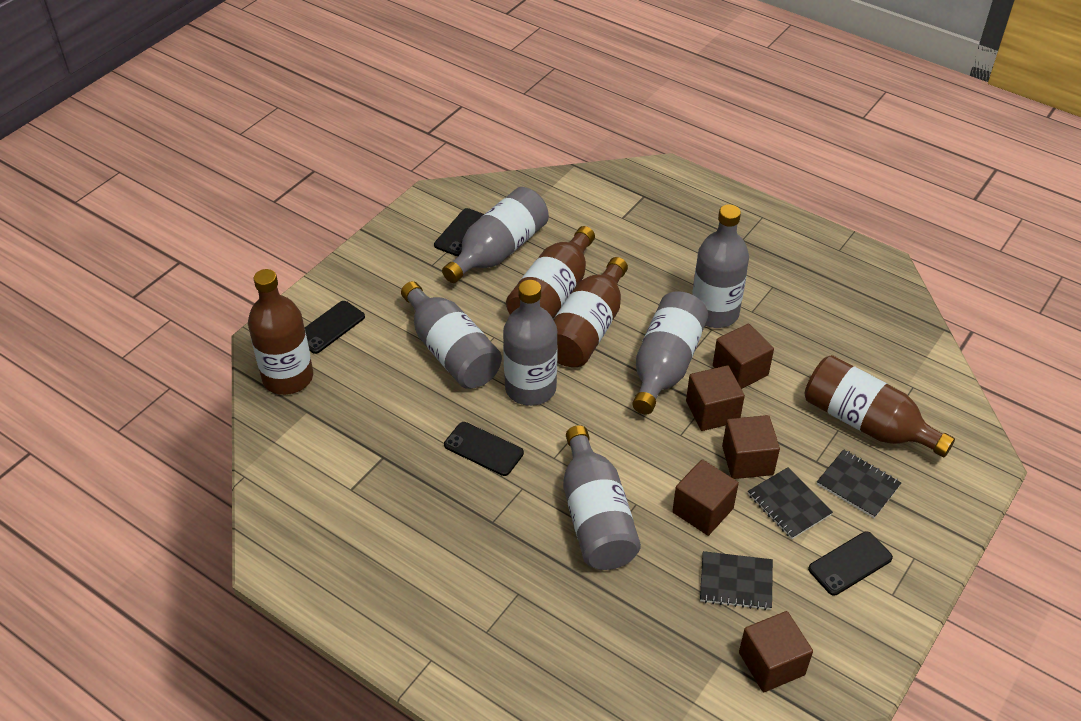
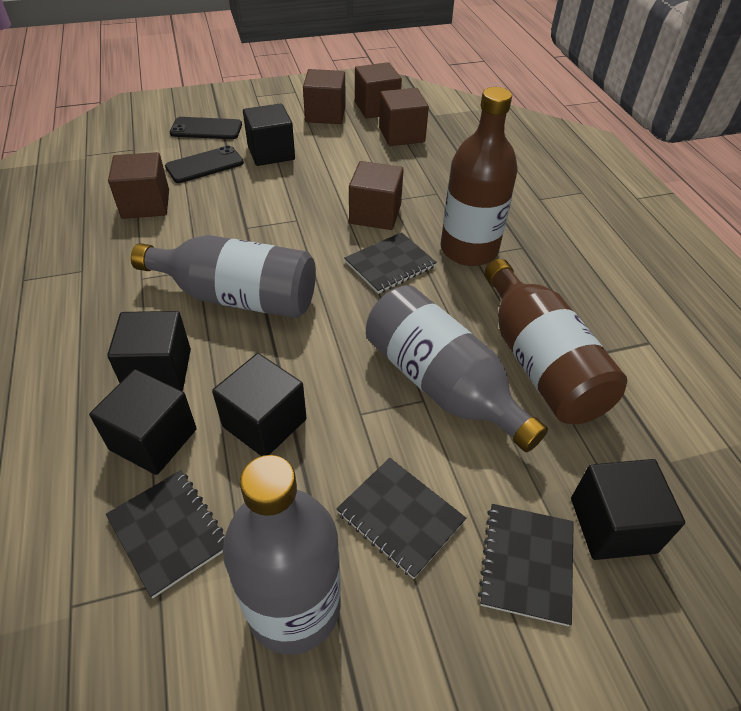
black cube: 0 -> 5
black notebook: 3 -> 4
black phone: 4 -> 2
brown bottle: 4 -> 2
grey bottle: 6 -> 3

